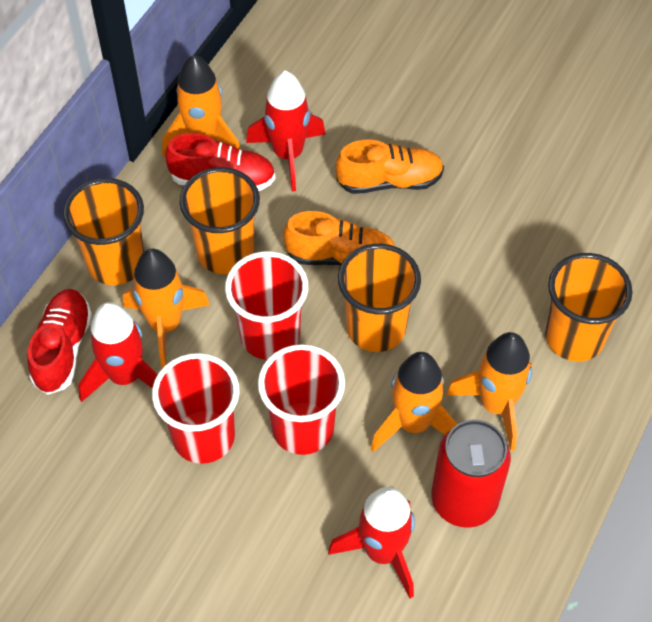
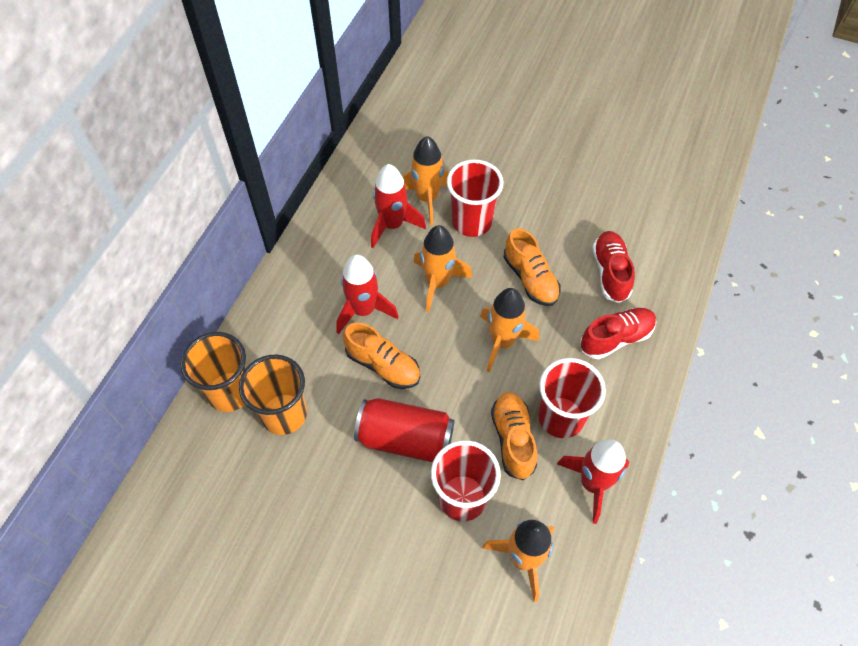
orange cup: 4 -> 2
orange shoe: 2 -> 3

